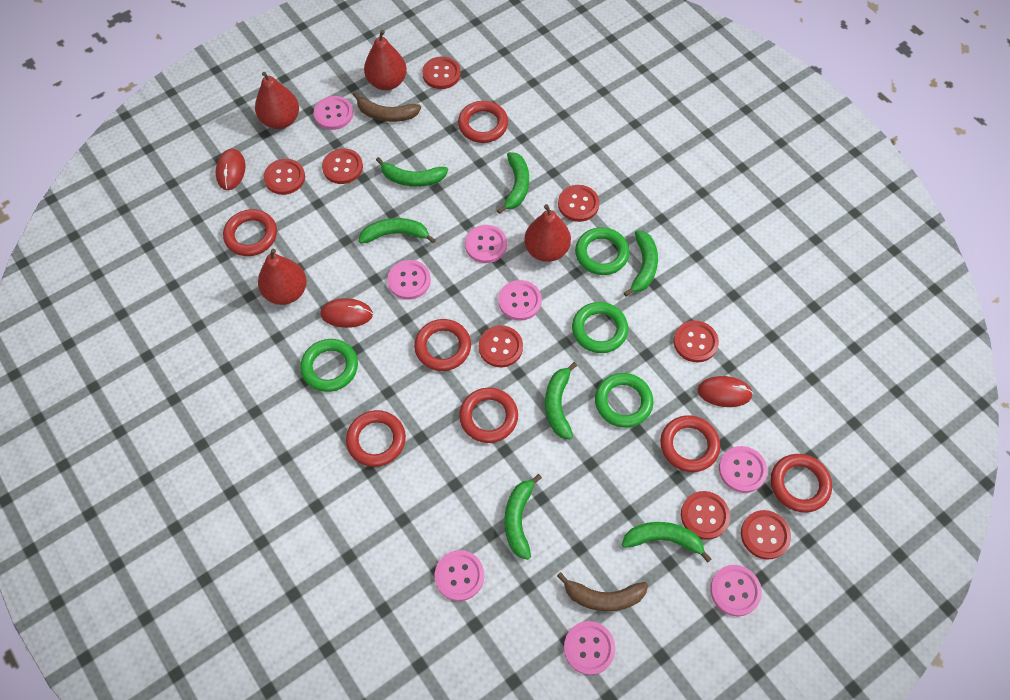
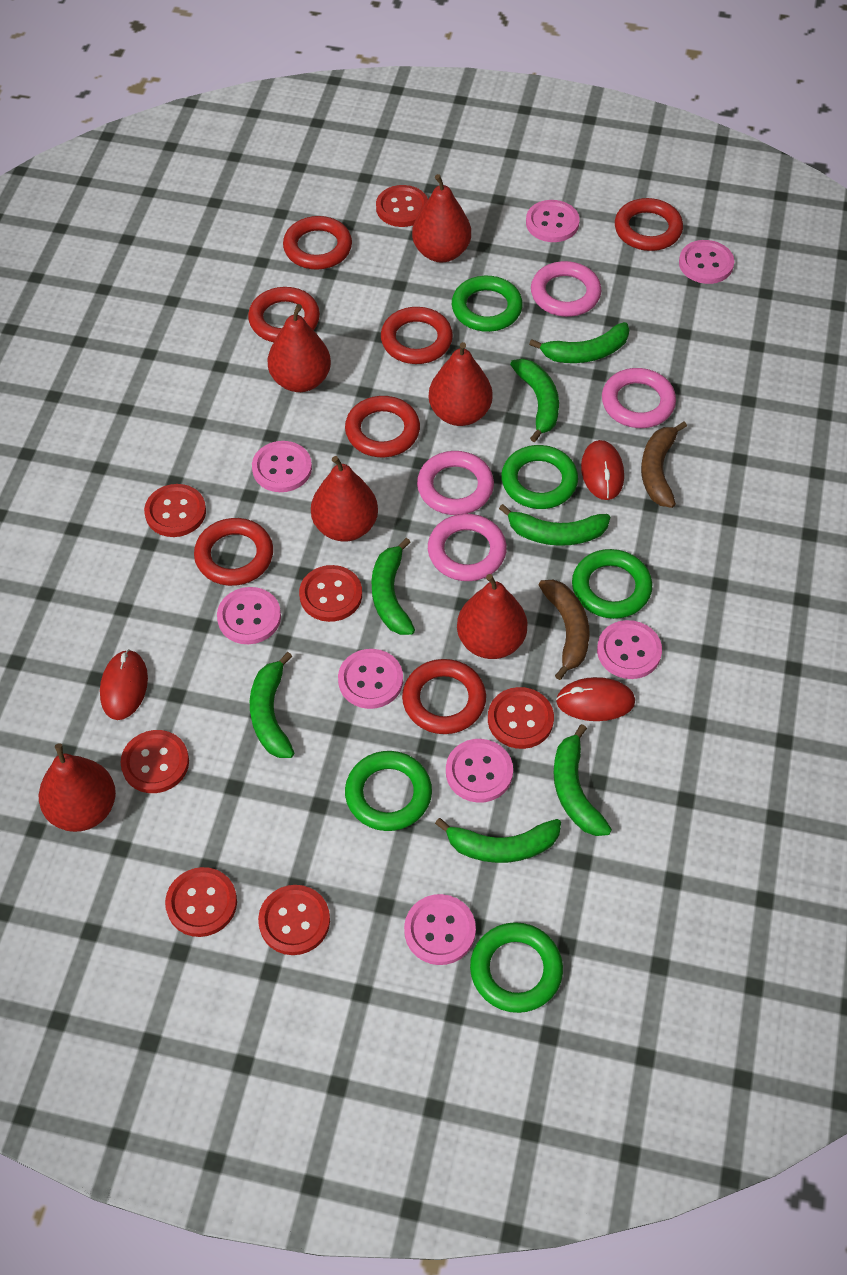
green ring: 4 -> 5
pink ring: 0 -> 4
red button: 8 -> 7
red pear: 4 -> 6

